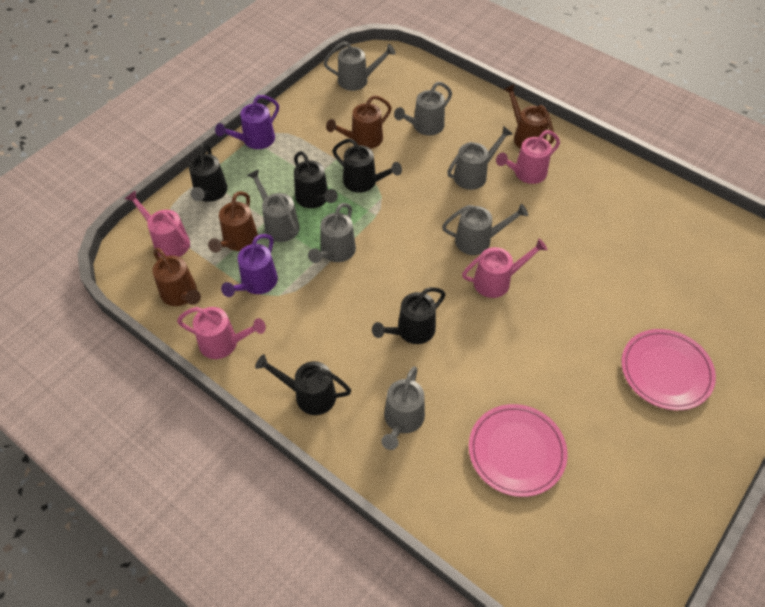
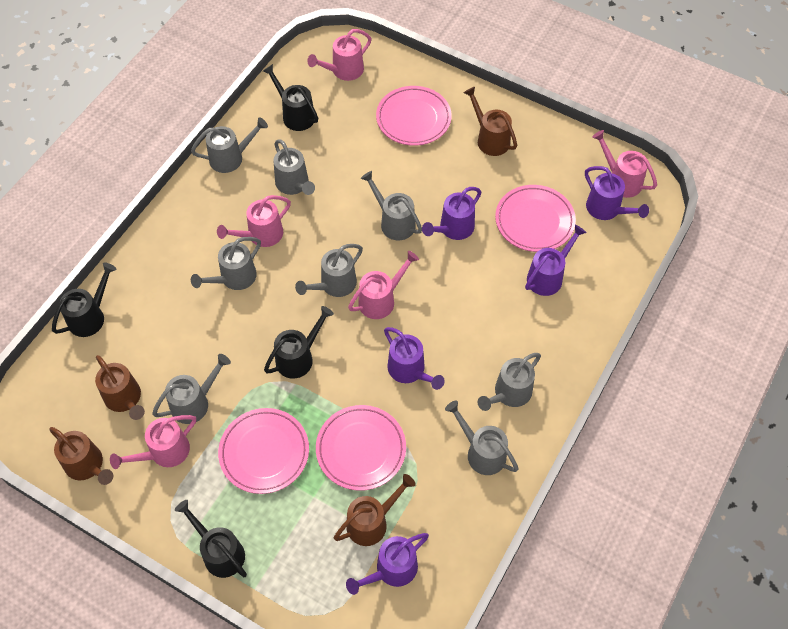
black watering can: 5 -> 4
grey watering can: 7 -> 8
pink plate: 2 -> 4
pink watering can: 4 -> 5
purple watering can: 2 -> 5

